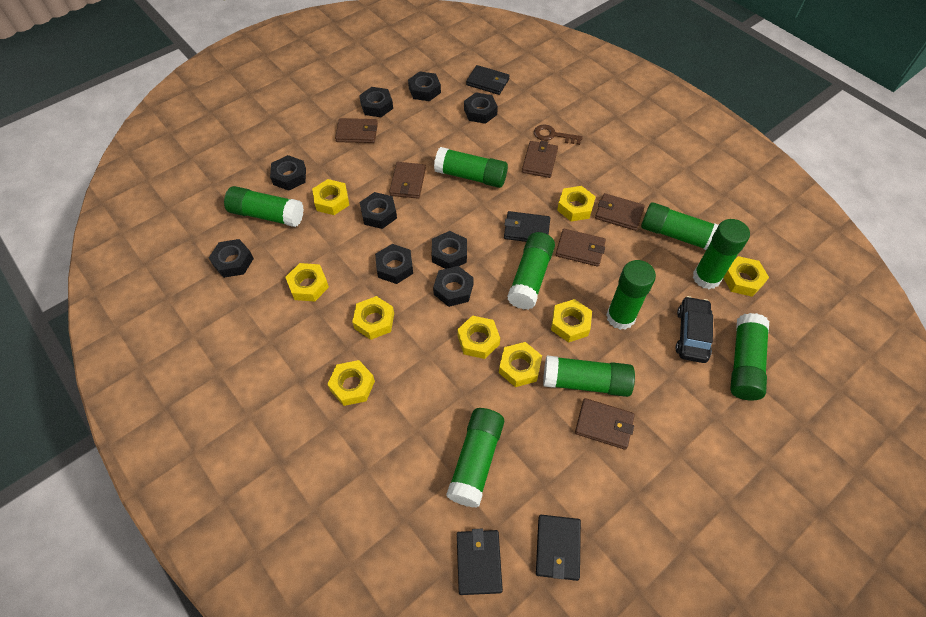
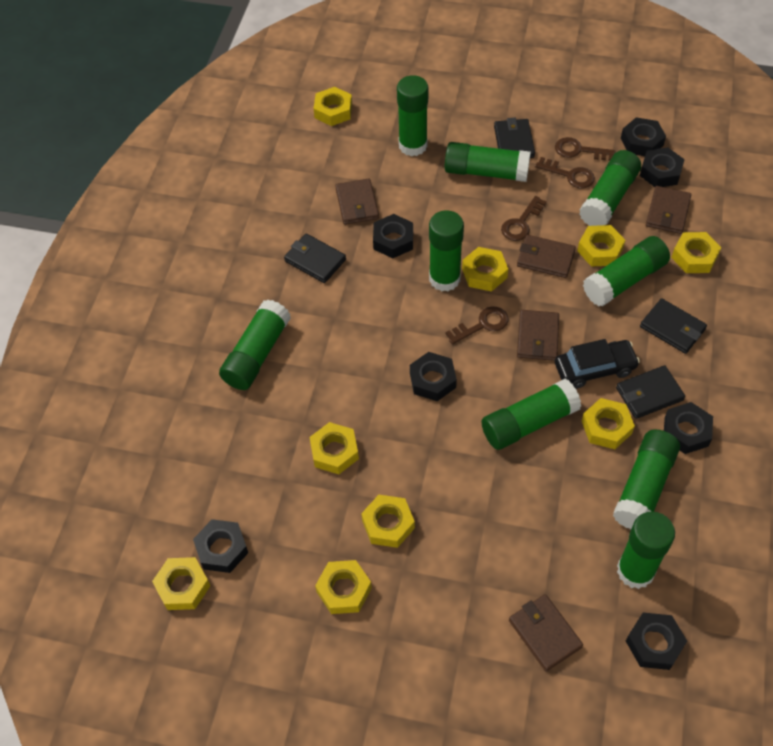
black nut: 9 -> 7
brown key: 1 -> 4
brown wallet: 6 -> 5

